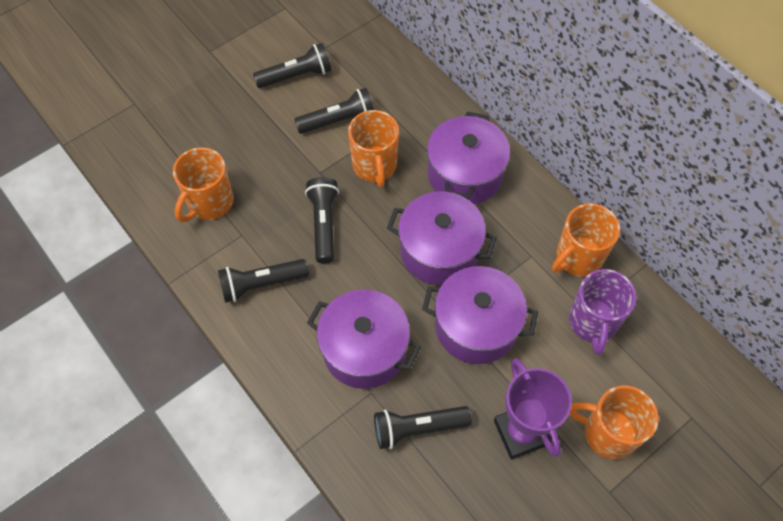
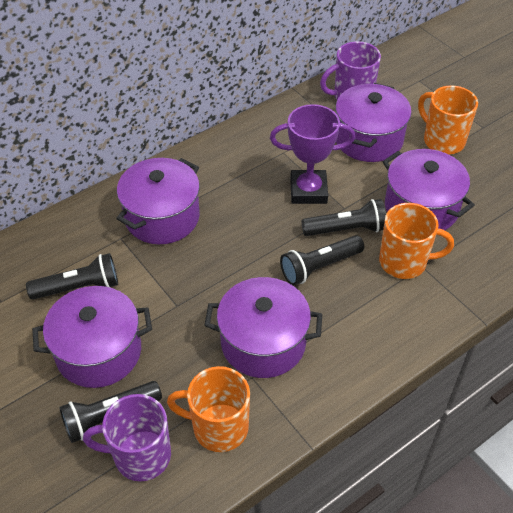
black flashlight: 5 -> 4
orange mug: 4 -> 3
purple mug: 1 -> 2
purple pot: 4 -> 5

